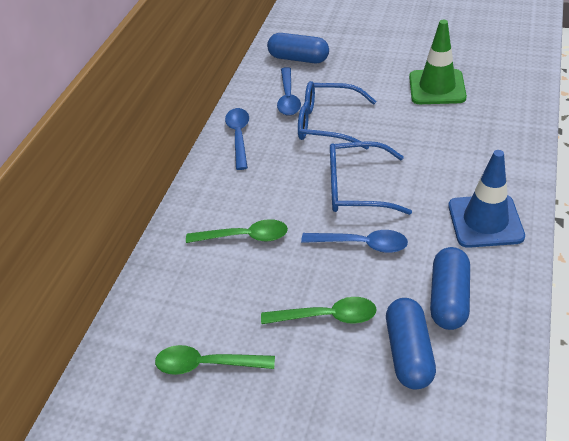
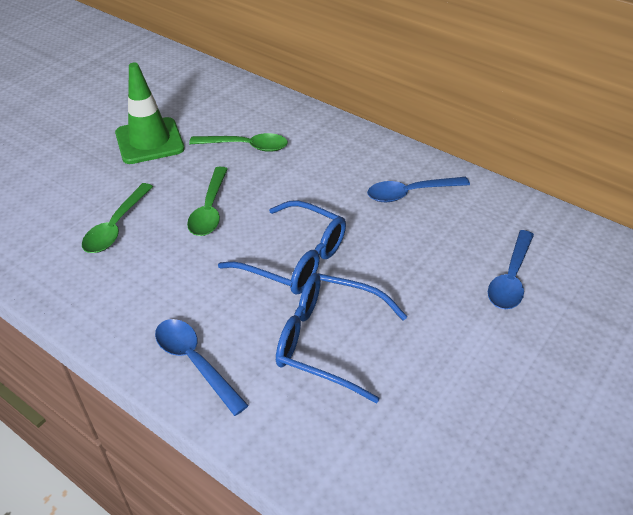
blue capsule: 3 -> 0
blue traffic cone: 1 -> 0

